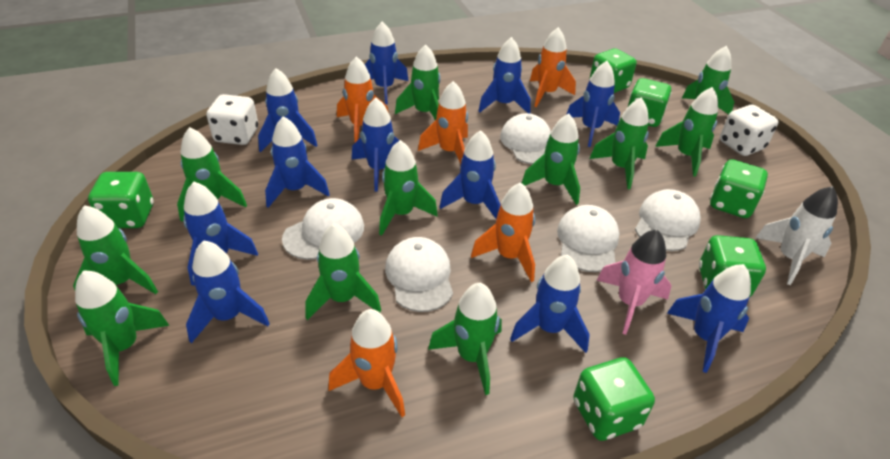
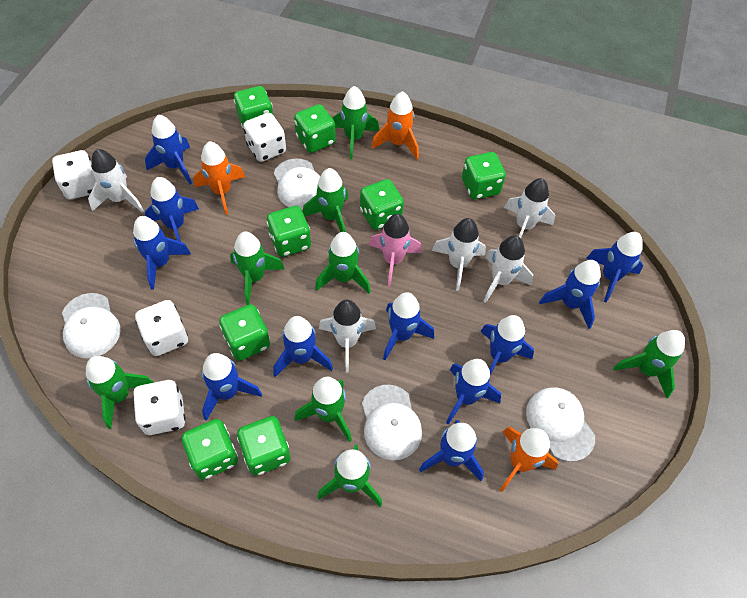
green dice: 6 -> 8
green rocket: 11 -> 8
orange rocket: 5 -> 3
white cap: 5 -> 4
white dice: 2 -> 4
white rocket: 1 -> 5

